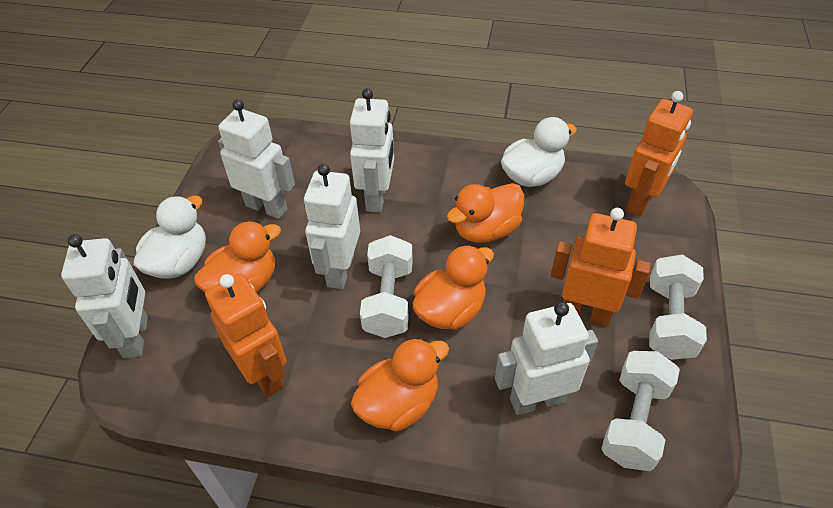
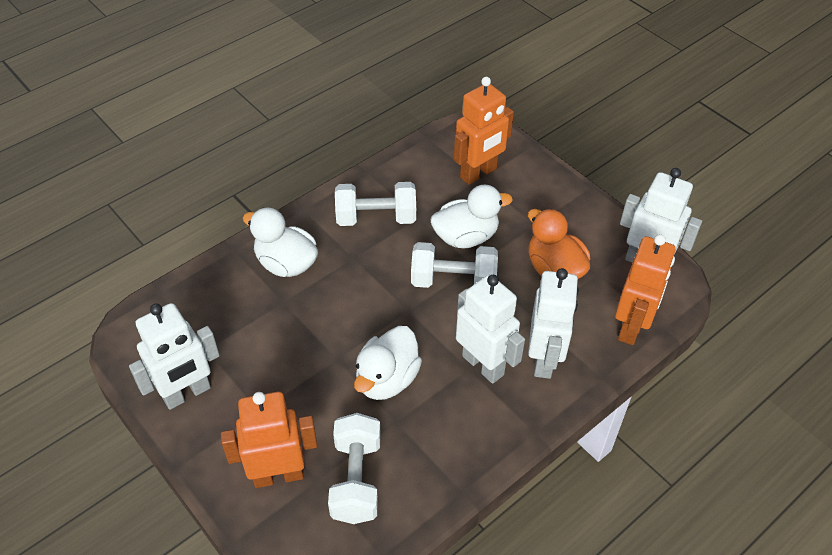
orange duck: 4 -> 1
white duck: 2 -> 3
white robot: 5 -> 4

